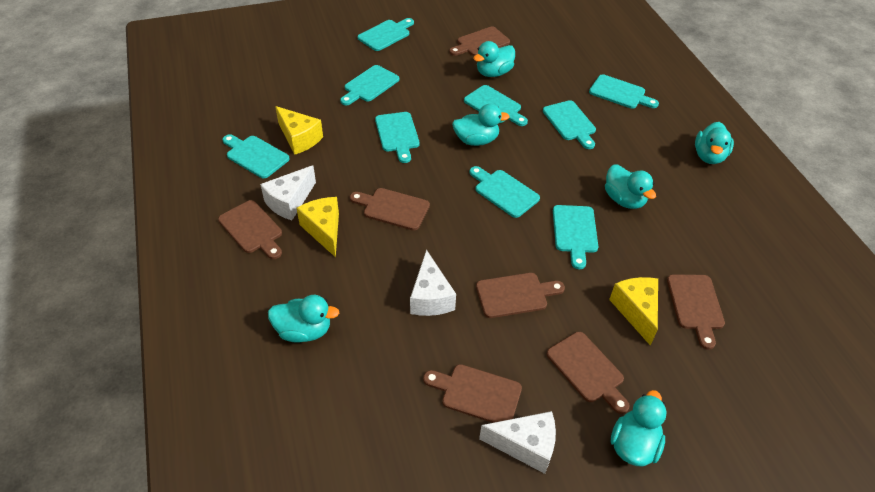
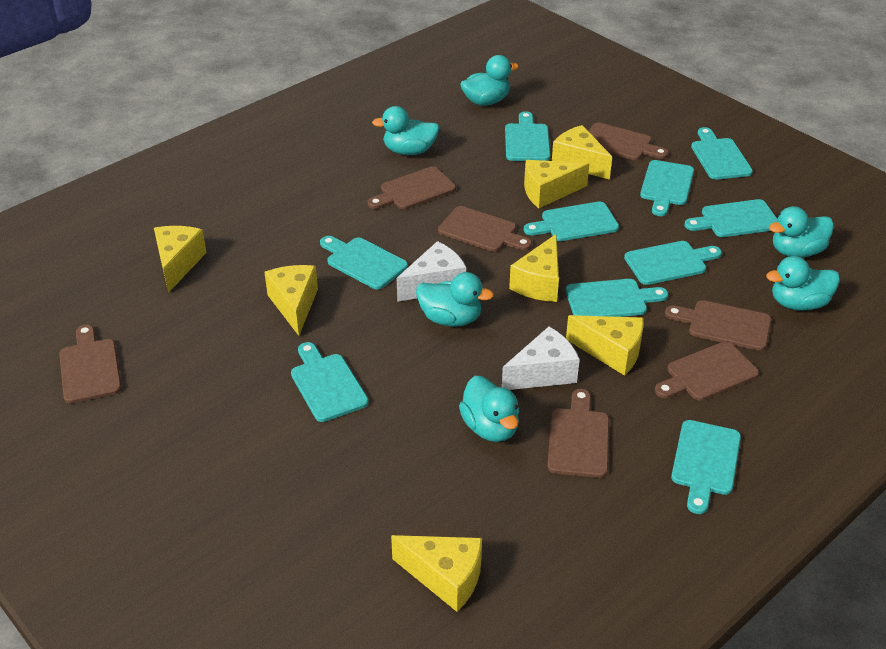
turquoise cutting board: 9 -> 10
white cheese: 3 -> 2
yellow cheese: 3 -> 7

